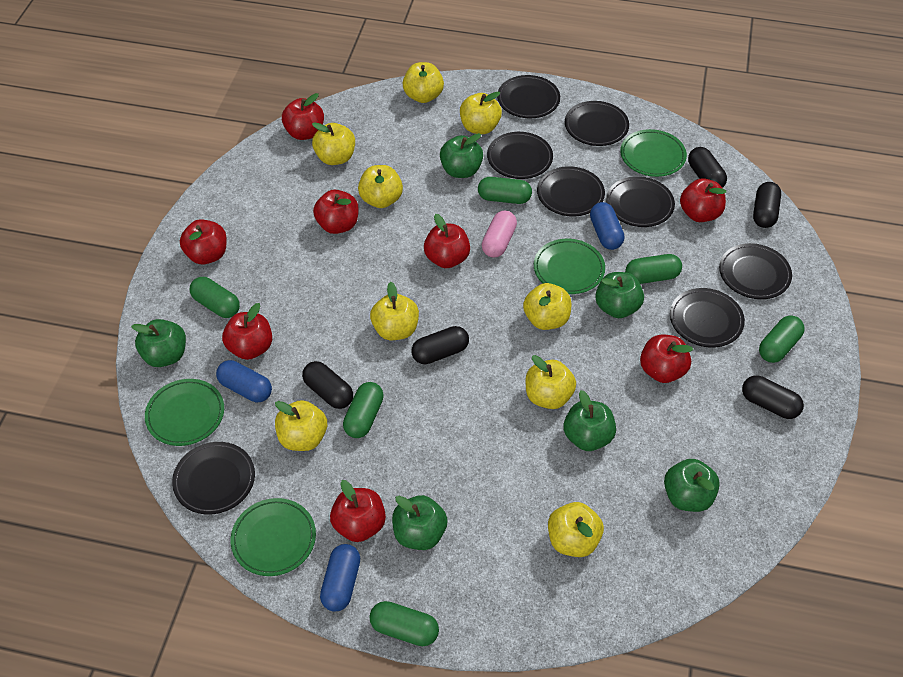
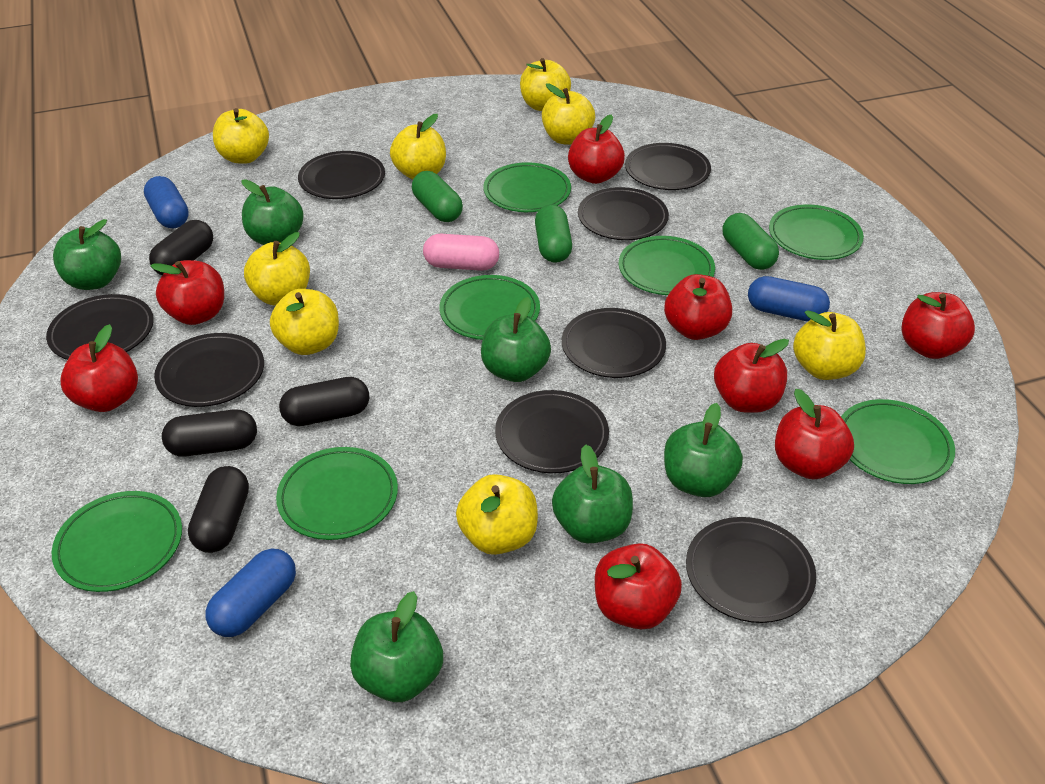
black capsule: 5 -> 4
green capsule: 6 -> 3
green plate: 4 -> 7
yellow apple: 9 -> 8

